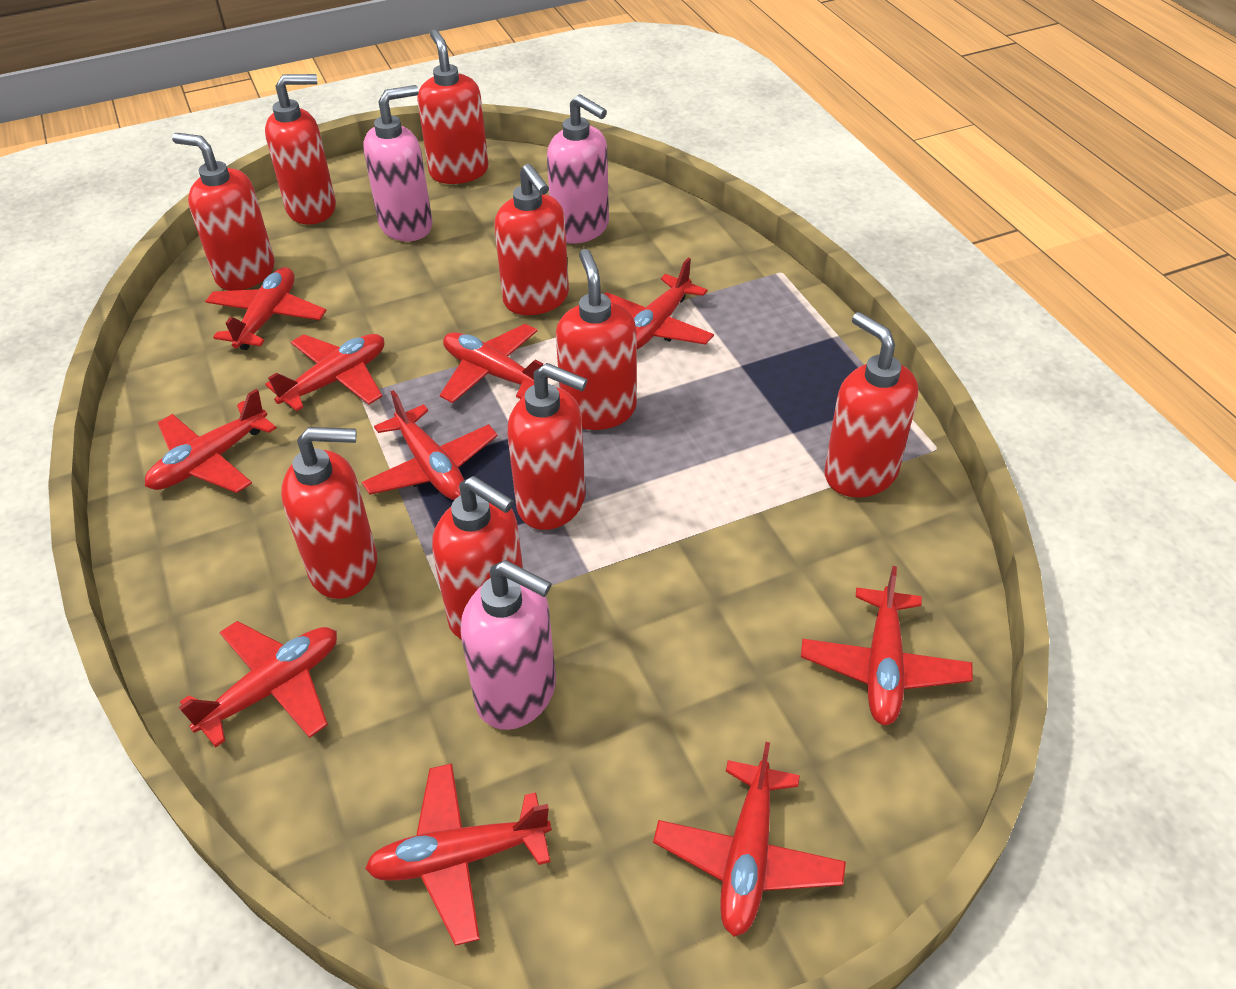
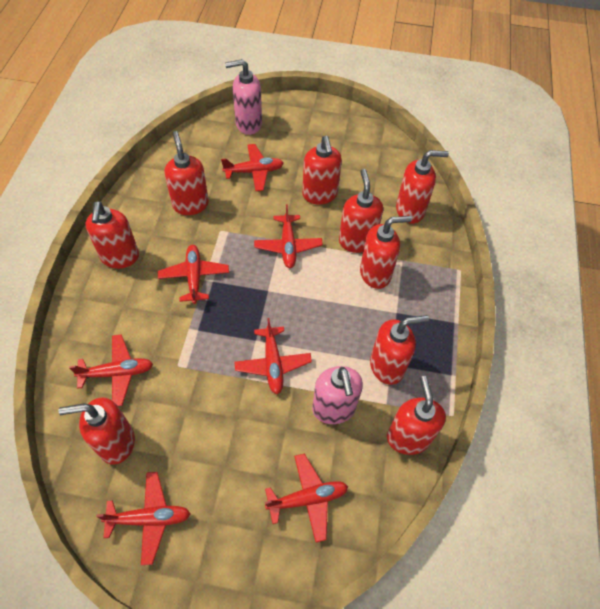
pink soap dispenser: 3 -> 2
red plane: 10 -> 7

